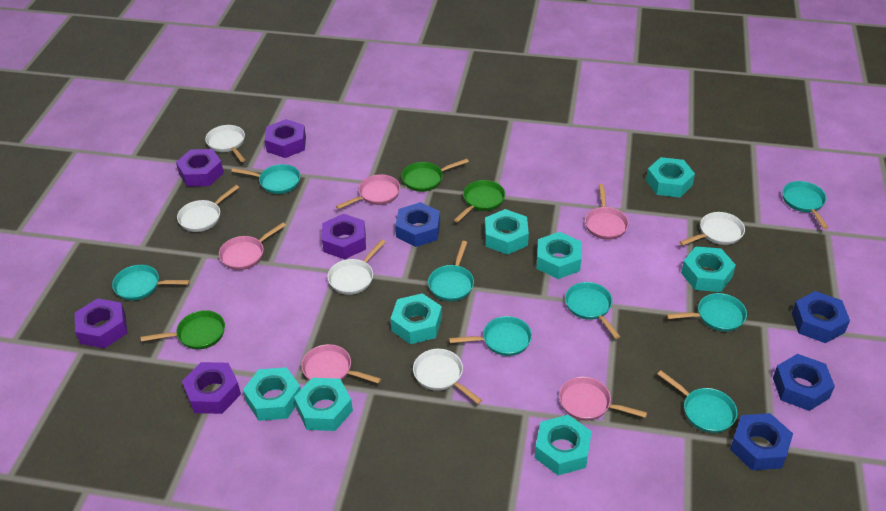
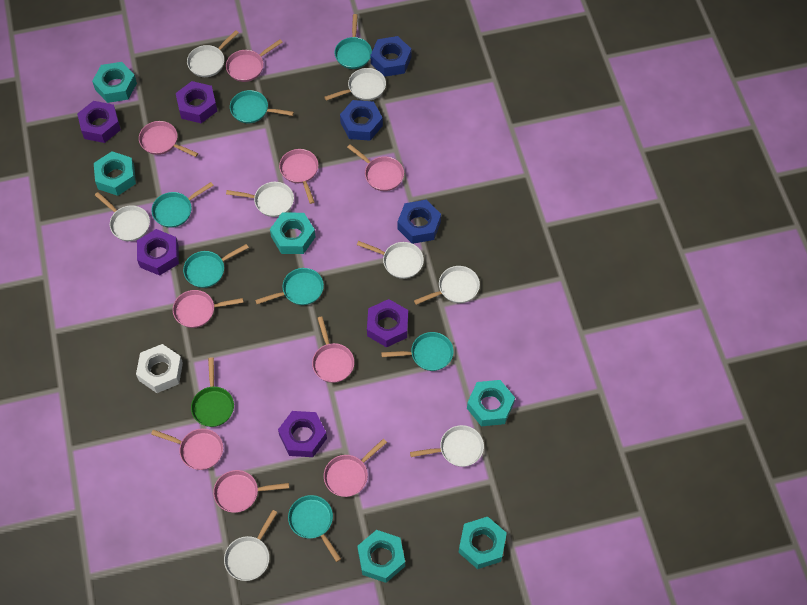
blue nut: 4 -> 3
green pan: 3 -> 1
pink pan: 5 -> 9
turquoise nut: 8 -> 6
turquoise pan: 8 -> 7
white nut: 0 -> 1
white pan: 5 -> 8

